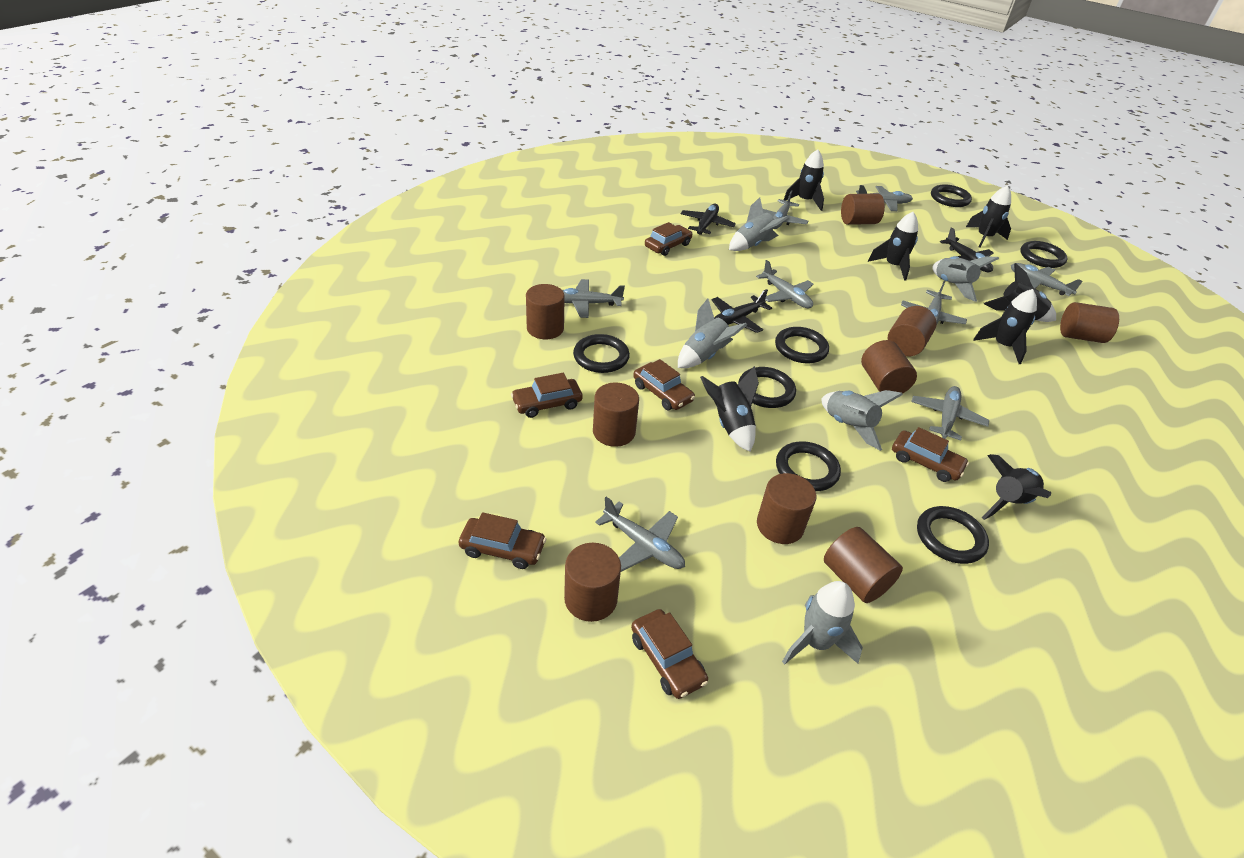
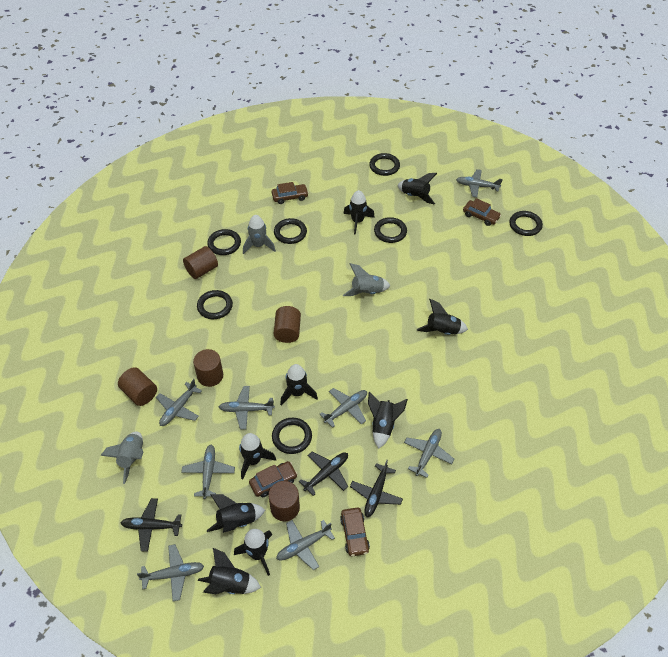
black rocket: 7 -> 9
brown car: 6 -> 4
brown cylinder: 9 -> 5
grey rocket: 5 -> 3

